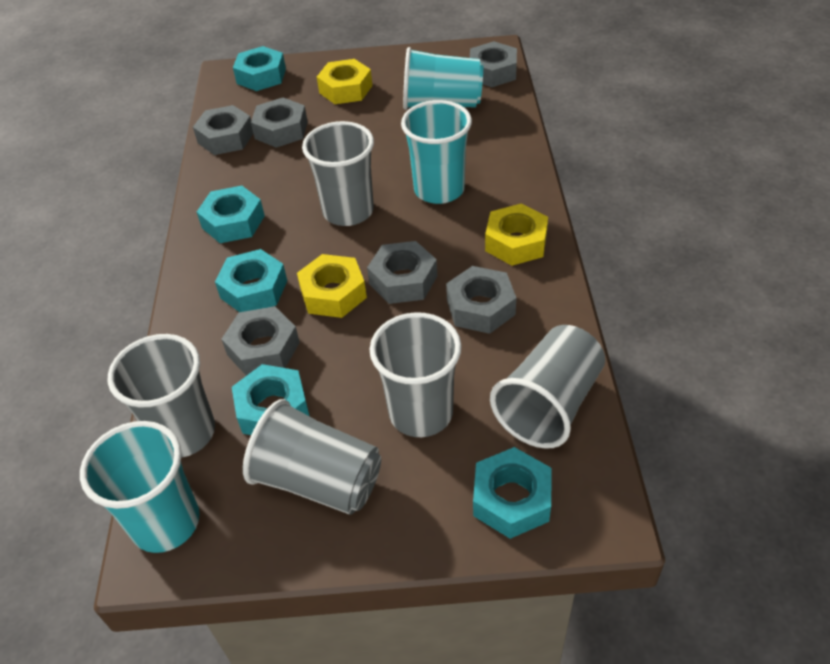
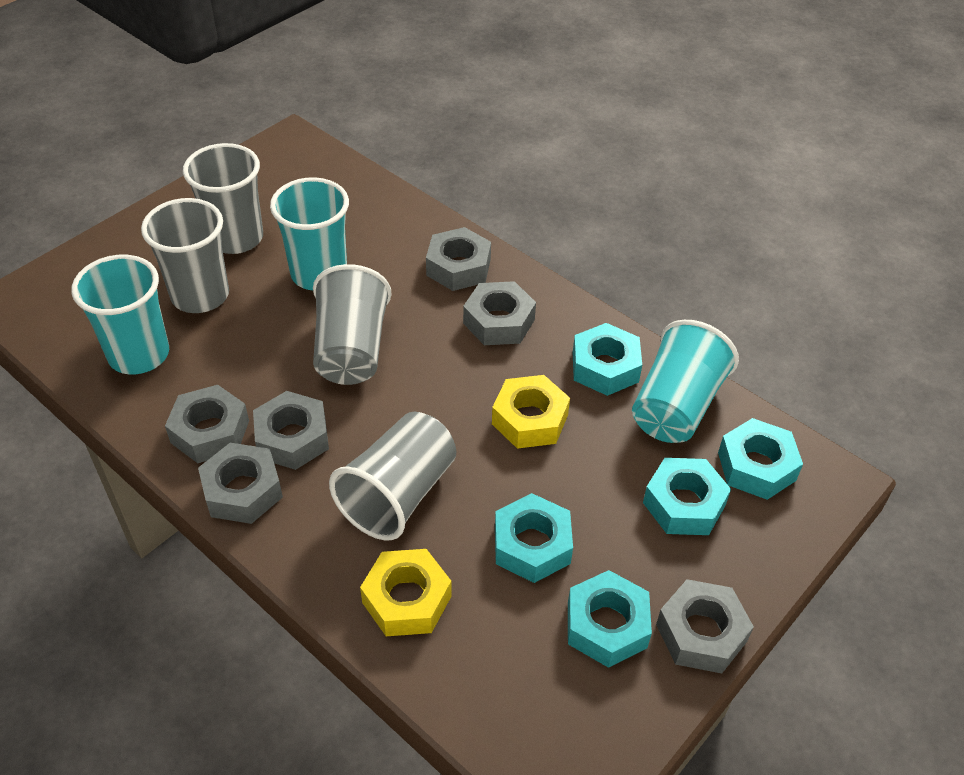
grey cup: 5 -> 4
yellow nut: 3 -> 2

